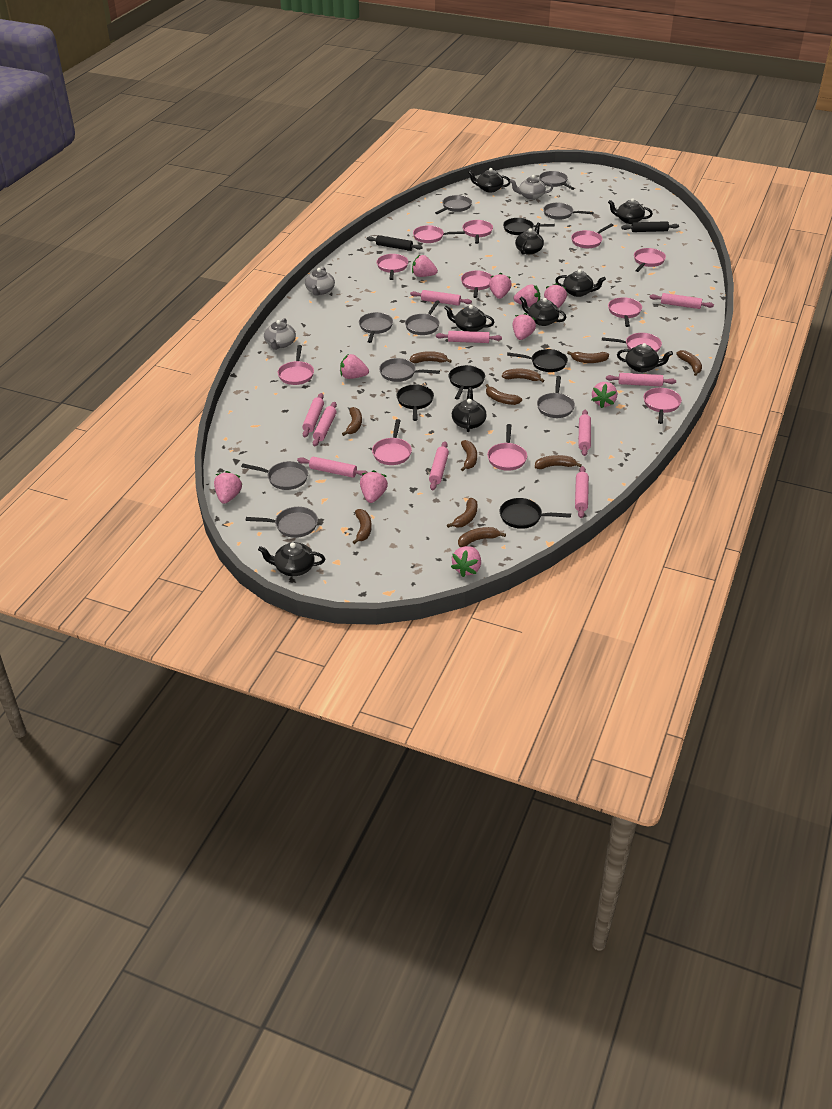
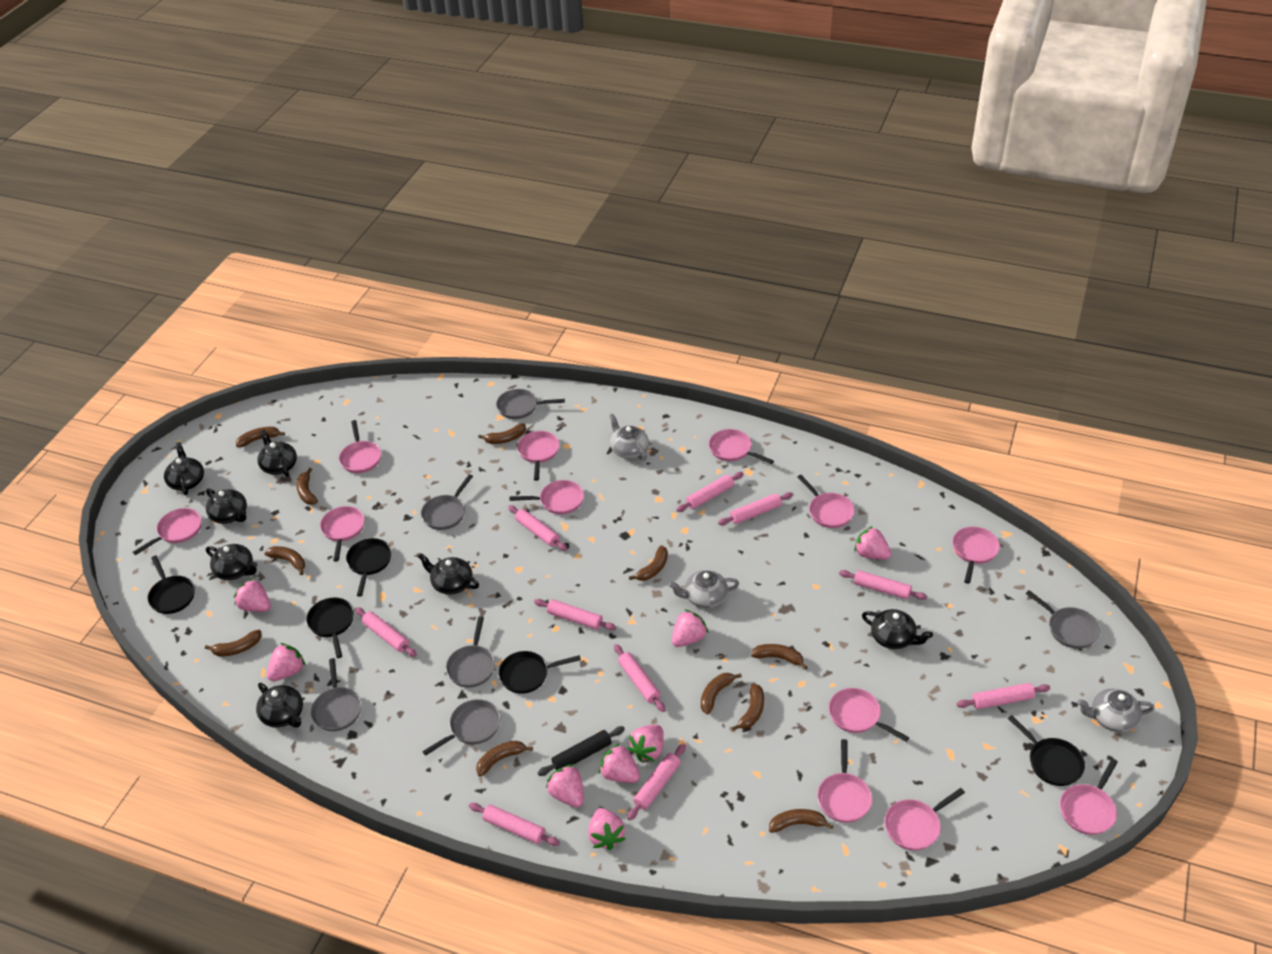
black rolling pin: 2 -> 1
black teapot: 9 -> 7
grey pan: 9 -> 6
pink strawberry: 10 -> 8

